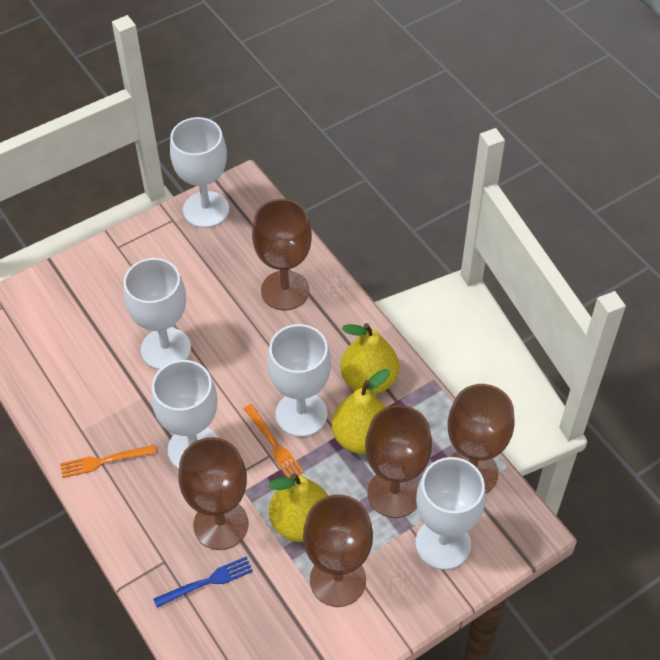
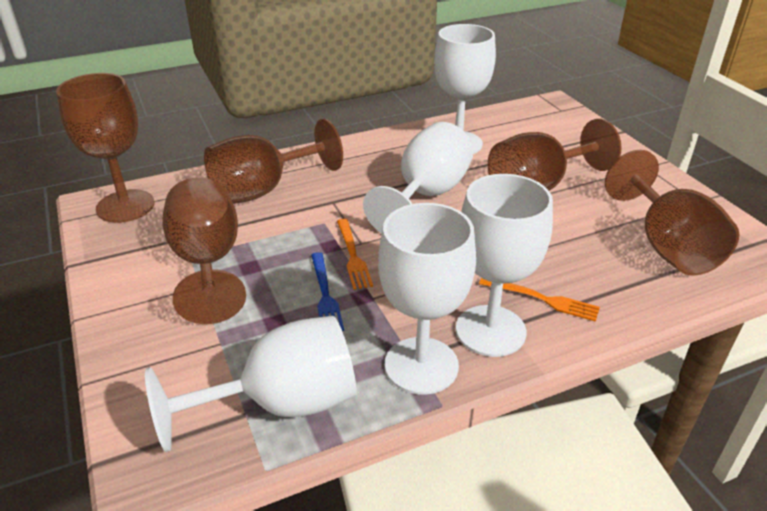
yellow pear: 3 -> 0

